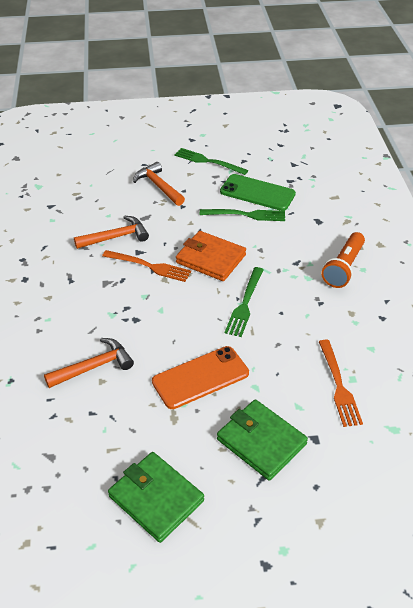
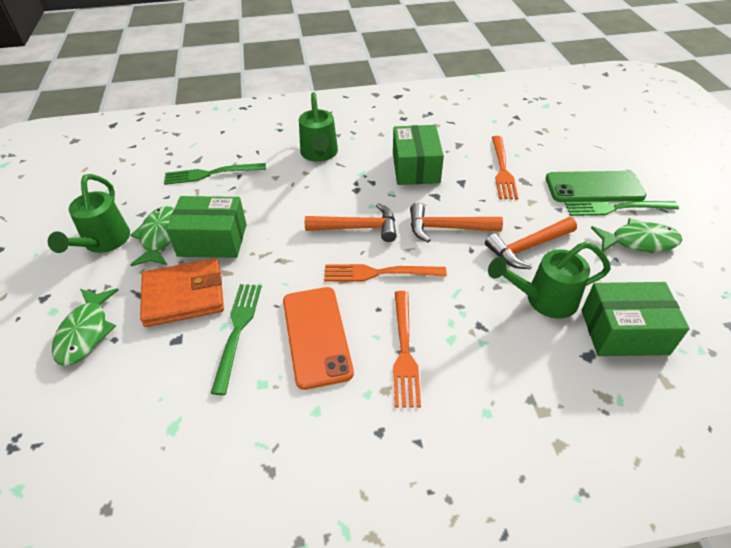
green box: 0 -> 3
green fish: 0 -> 3
green wallet: 2 -> 0
green watering can: 0 -> 3
orange flashlight: 1 -> 0
orange fork: 2 -> 3

